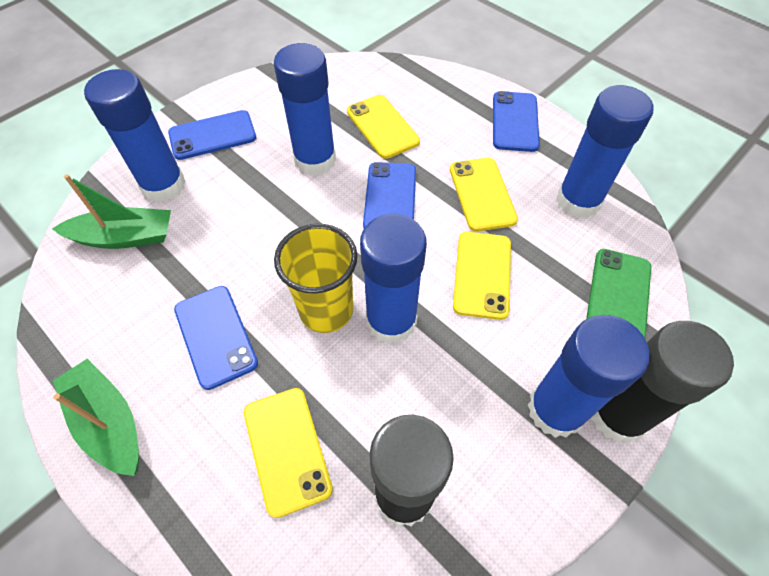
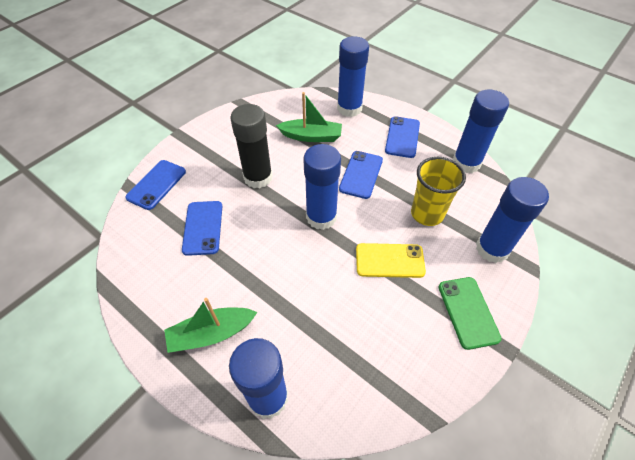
black glue stick: 2 -> 1
yellow phone: 4 -> 1

